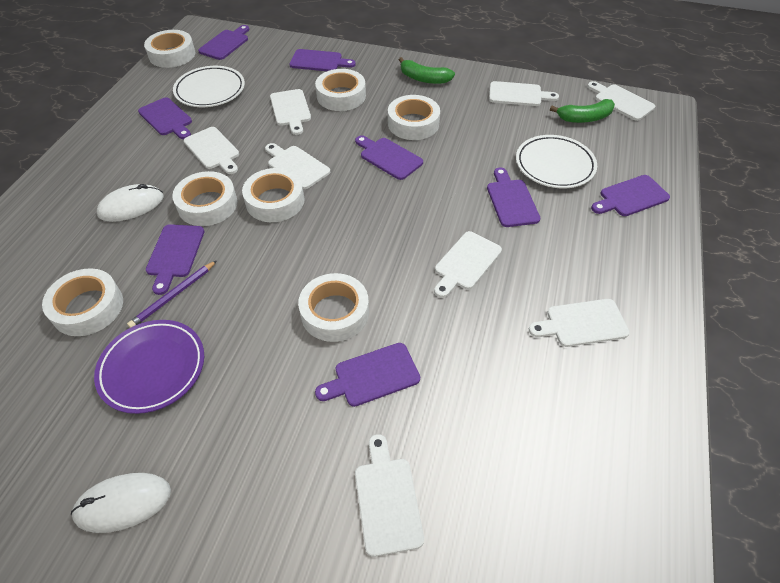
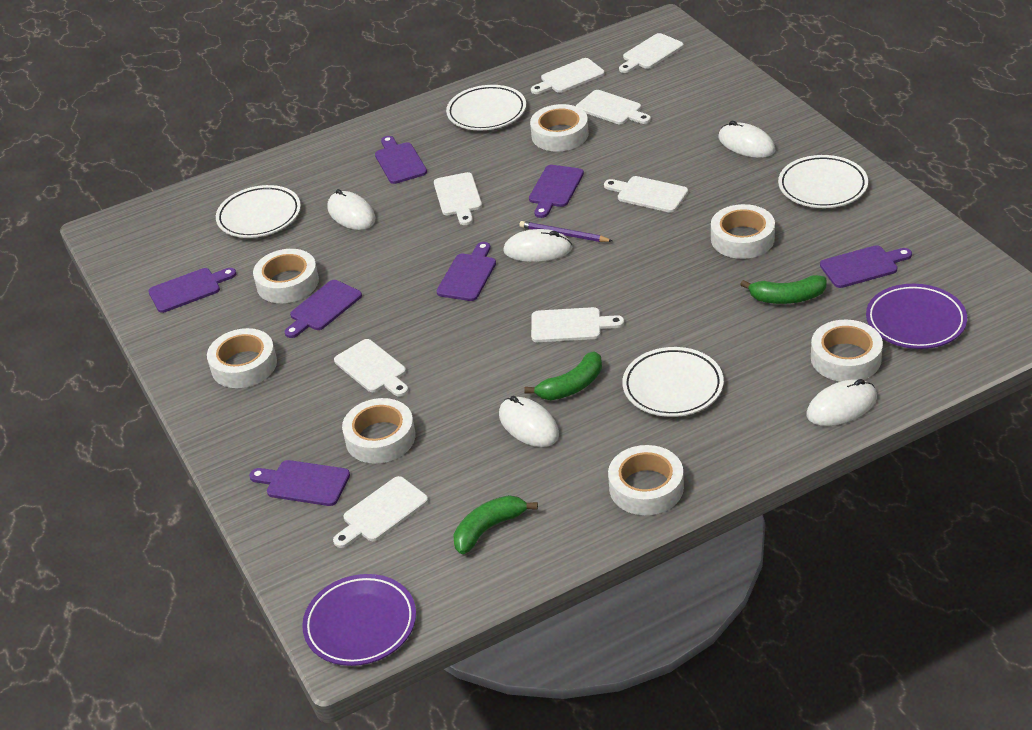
green banana: 2 -> 3
purple cutting board: 8 -> 7
purple plate: 1 -> 2
white mouse: 2 -> 5
white plate: 2 -> 4

